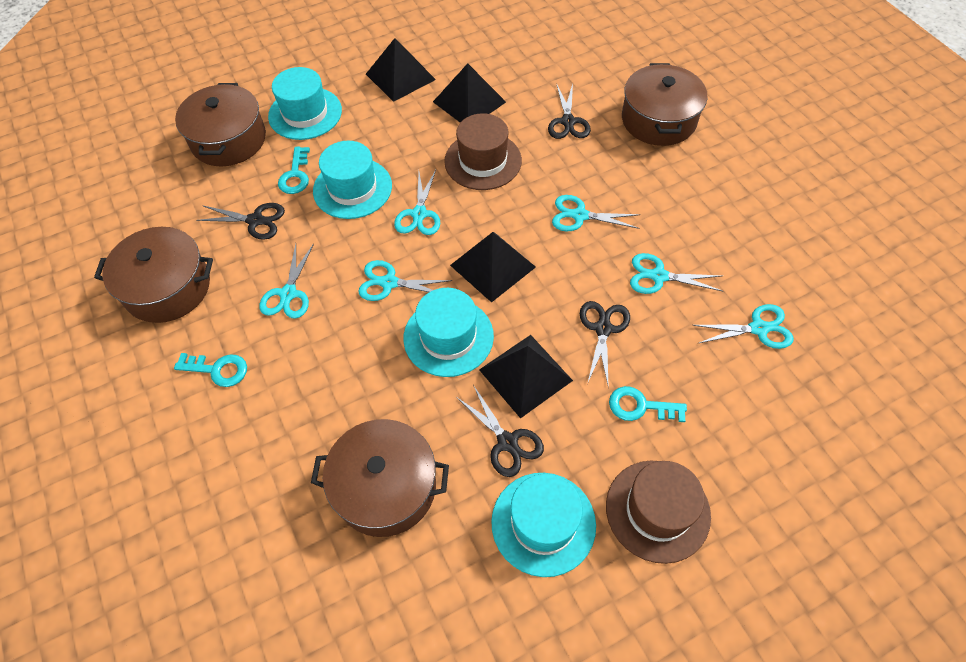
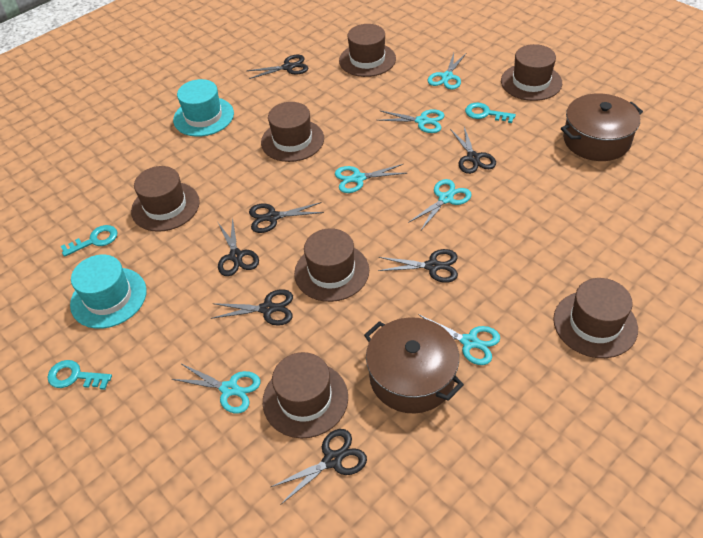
black pyramid: 4 -> 0
black scissors: 4 -> 7
brown hat: 2 -> 7
brown pot: 4 -> 2
turquoise hat: 4 -> 2

